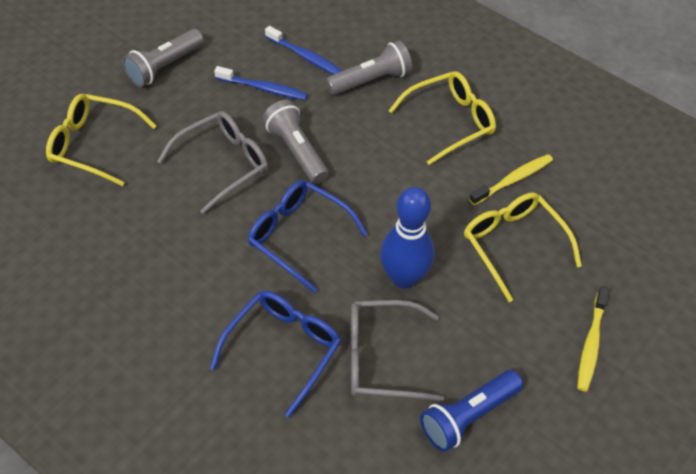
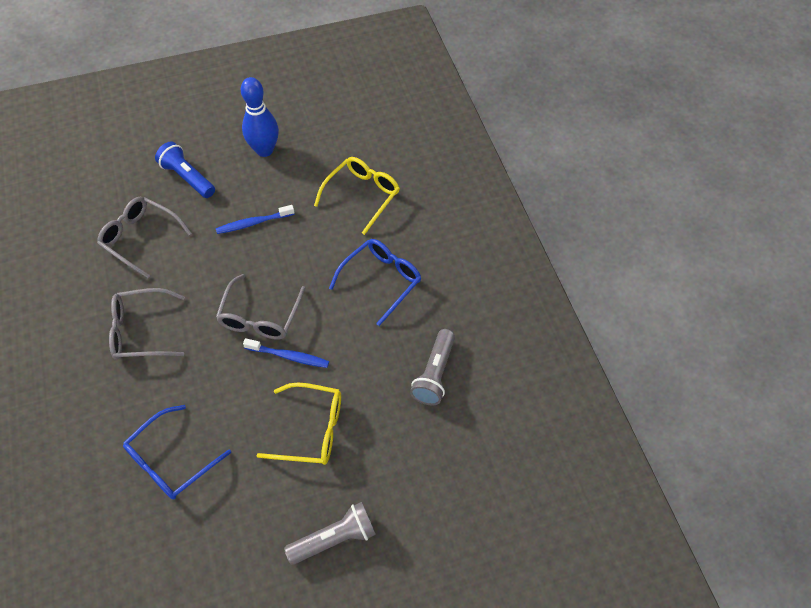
grey flashlight: 3 -> 2
grey glasses: 2 -> 3
yellow glasses: 3 -> 2
yellow toothbrush: 2 -> 0

